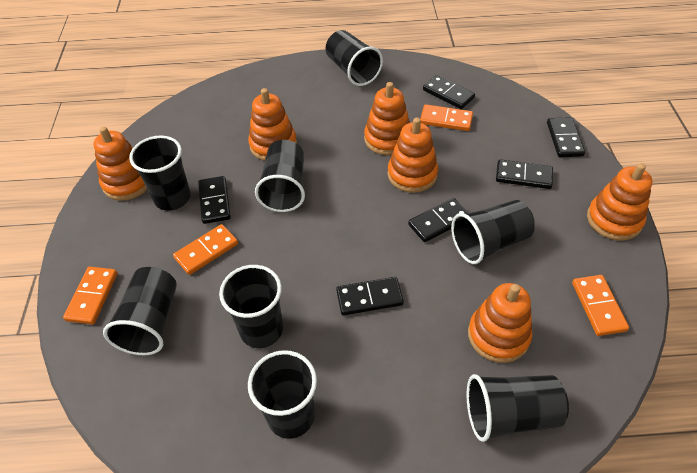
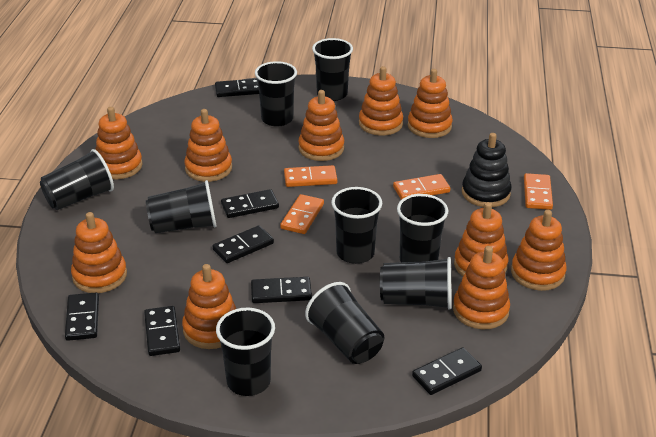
black cup: 8 -> 9
black domino: 6 -> 7
black stacking toy: 0 -> 1
orange stacking toy: 6 -> 10

